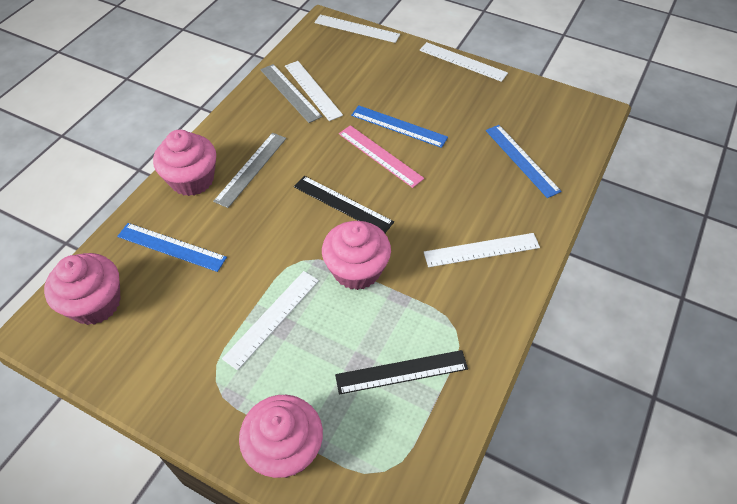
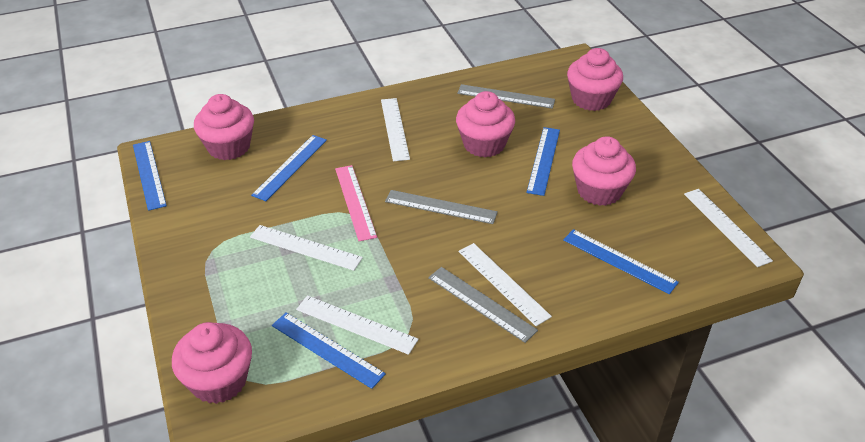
black ruler: 2 -> 0
blue ruler: 3 -> 5
grey ruler: 2 -> 3
pink cupcake: 4 -> 5

